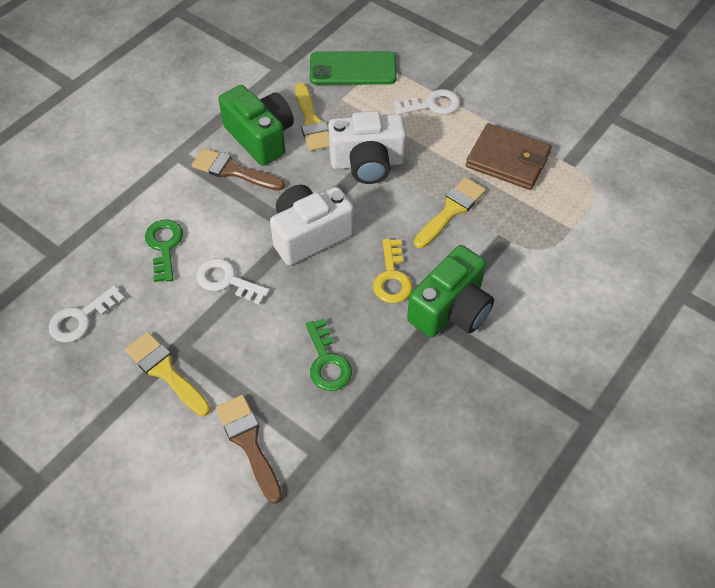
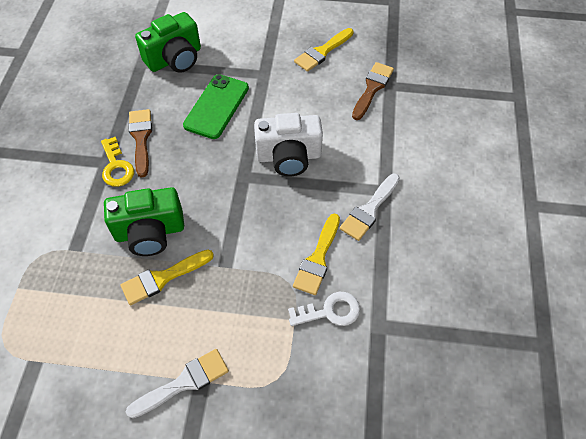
brown wallet: 1 -> 0
green key: 2 -> 0
white brush: 0 -> 2
white camera: 2 -> 1
white key: 3 -> 1

